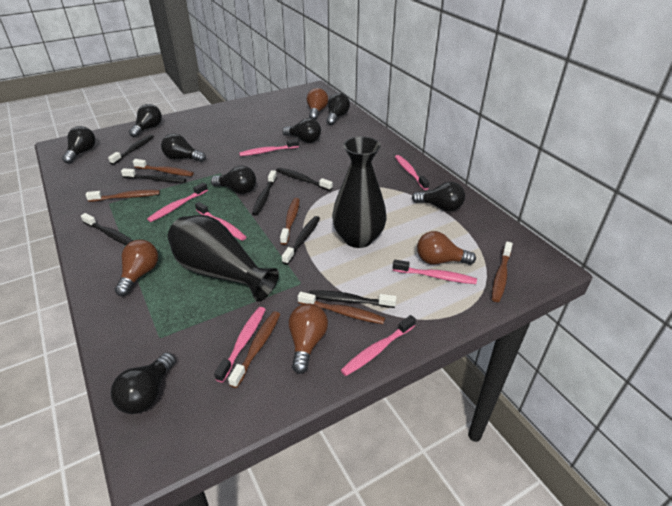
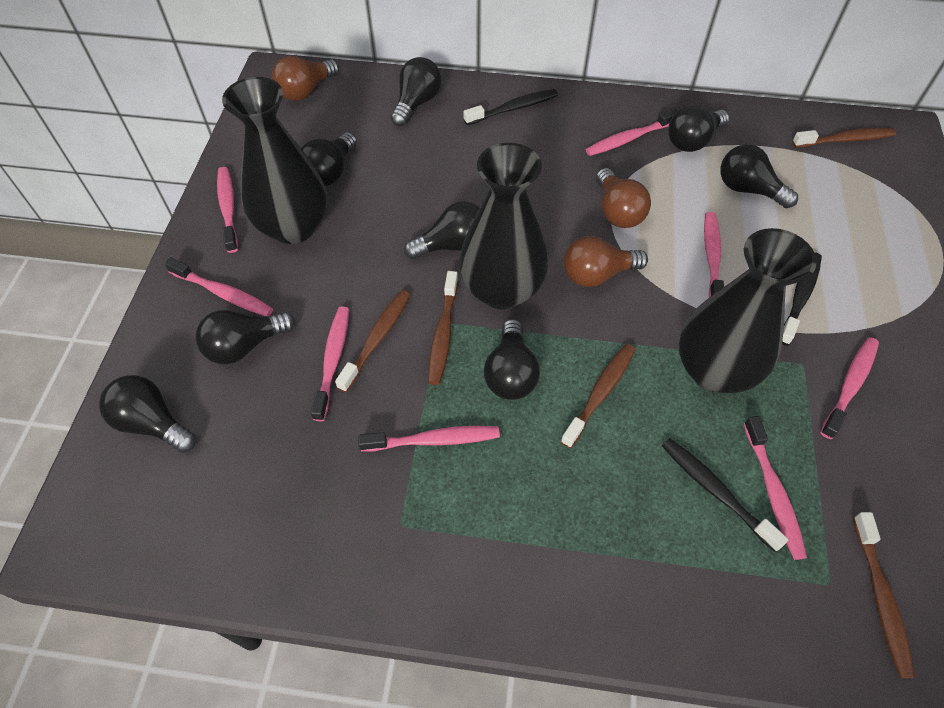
black toothbrush: 7 -> 3
black vase: 2 -> 3
brown light bulb: 4 -> 3
brown toothbrush: 6 -> 5
pink toothbrush: 7 -> 8

